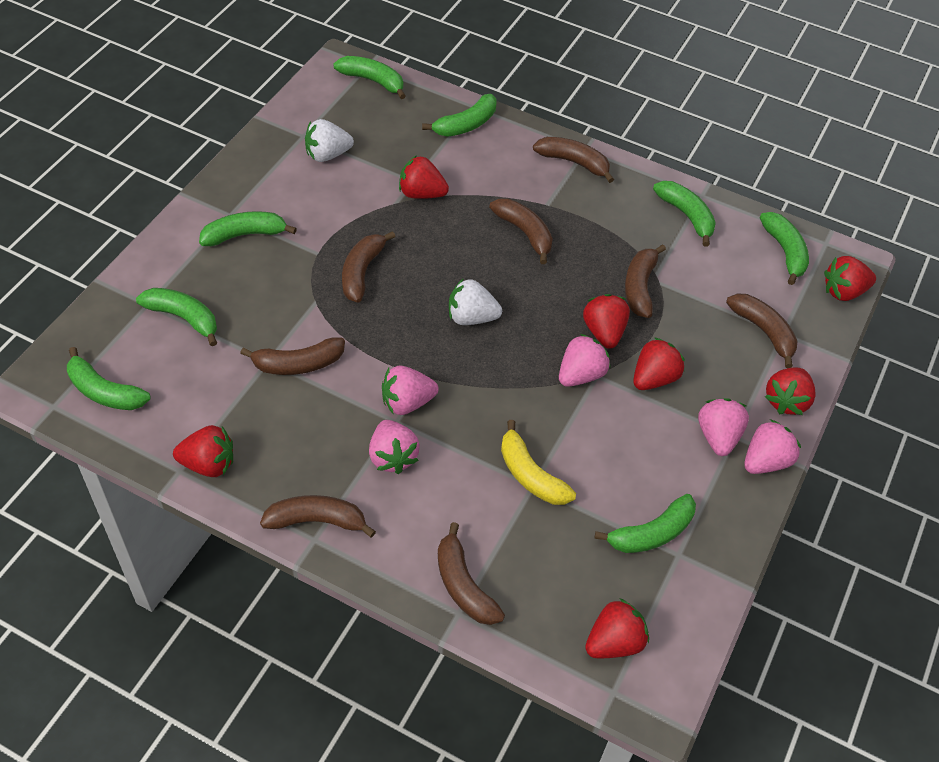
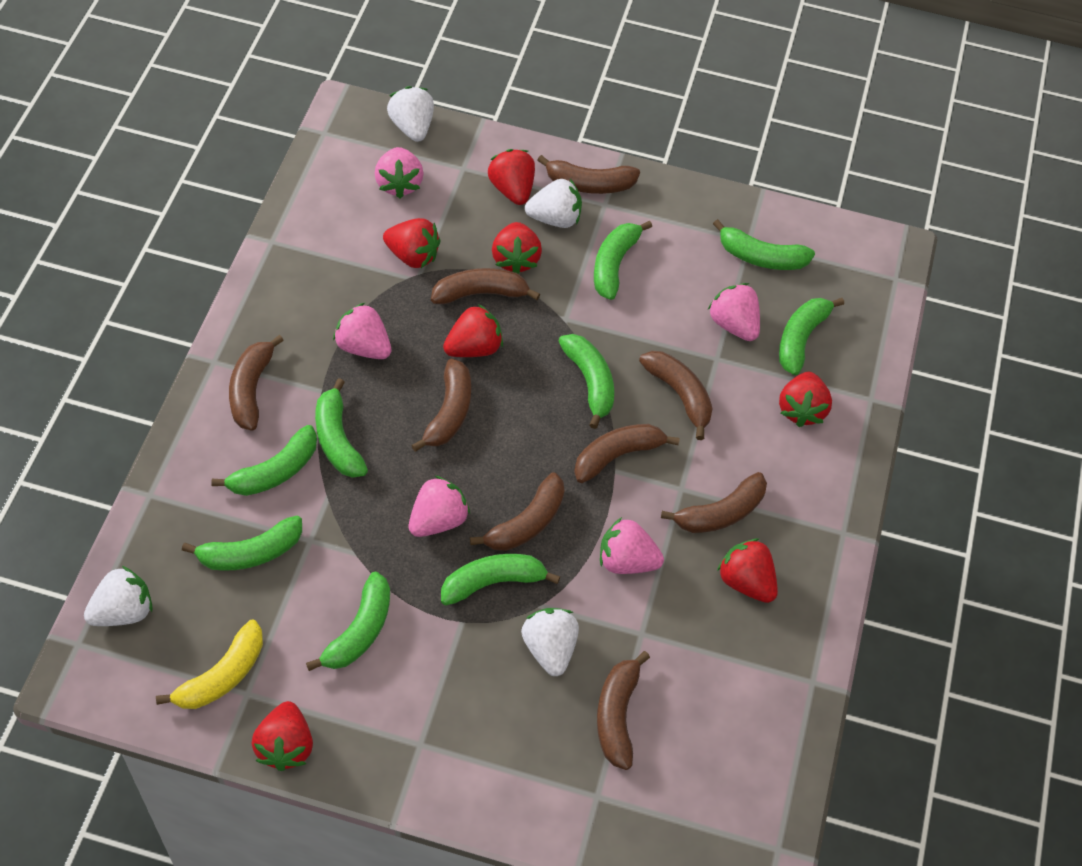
brown banana: 8 -> 9
green banana: 8 -> 9
white strawberry: 2 -> 4

